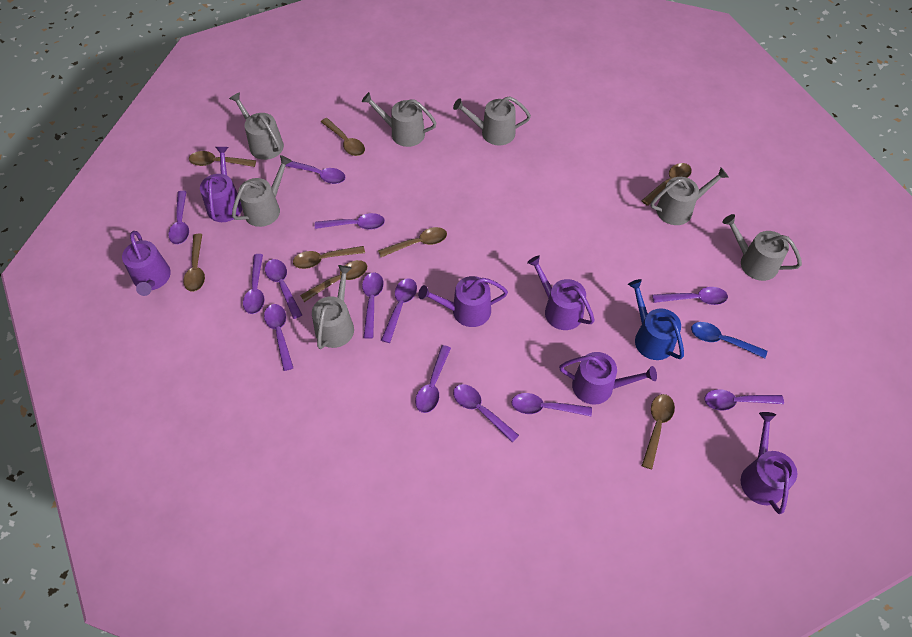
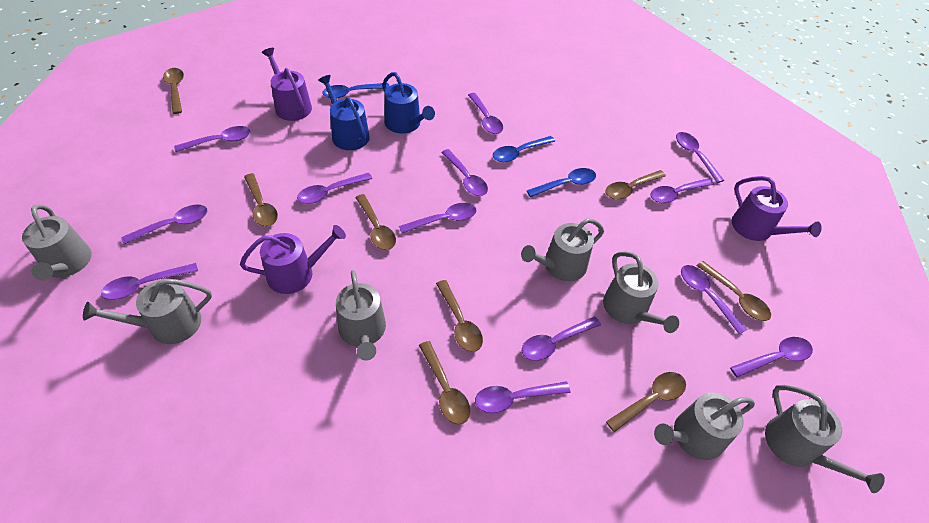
blue spoon: 1 -> 3
blue watering can: 1 -> 2
purple watering can: 6 -> 3

